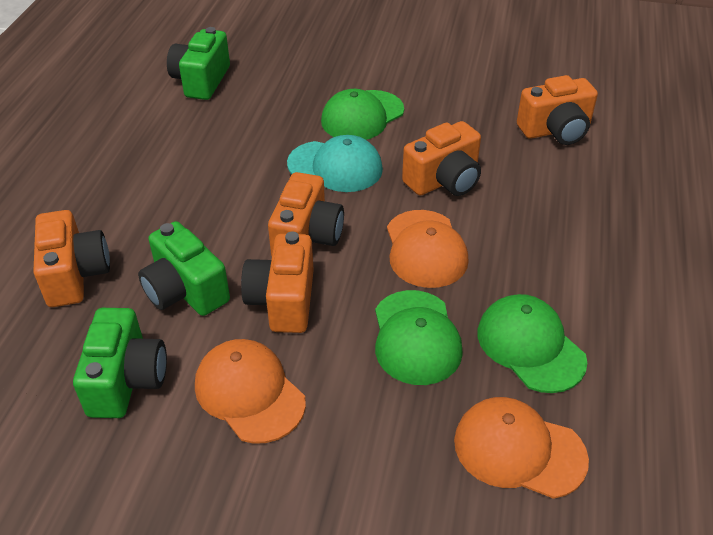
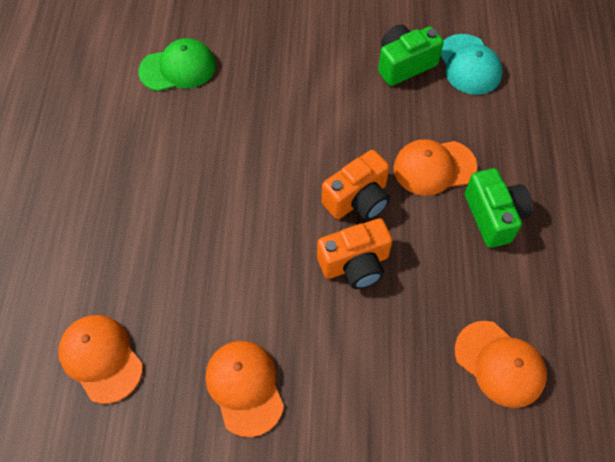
green camera: 3 -> 2
green cap: 3 -> 1
orange camera: 5 -> 2
orange cap: 3 -> 4

